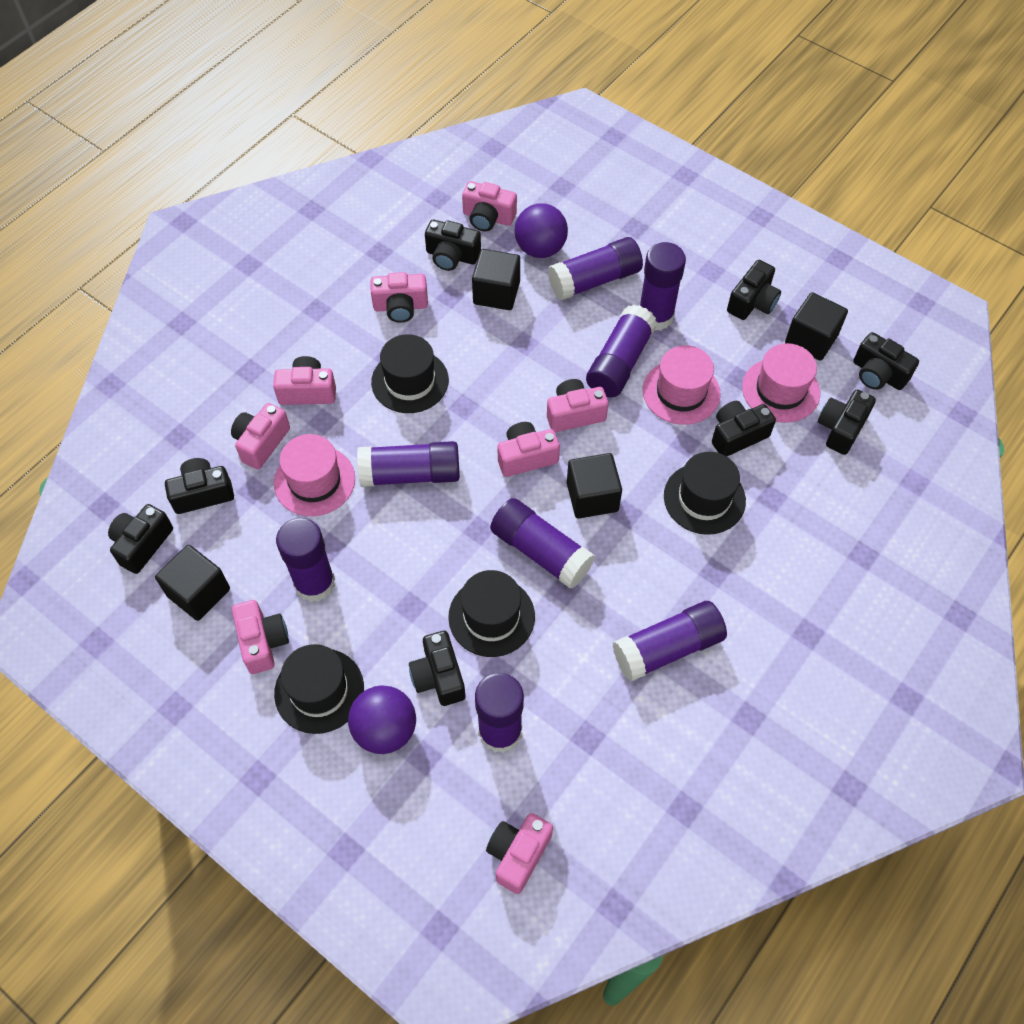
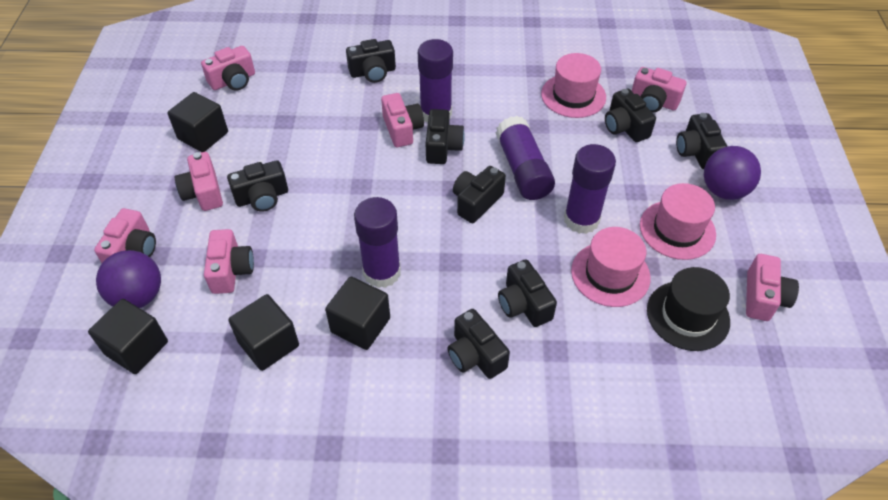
black hat: 4 -> 1
pink camera: 8 -> 7
purple glue stick: 8 -> 4

